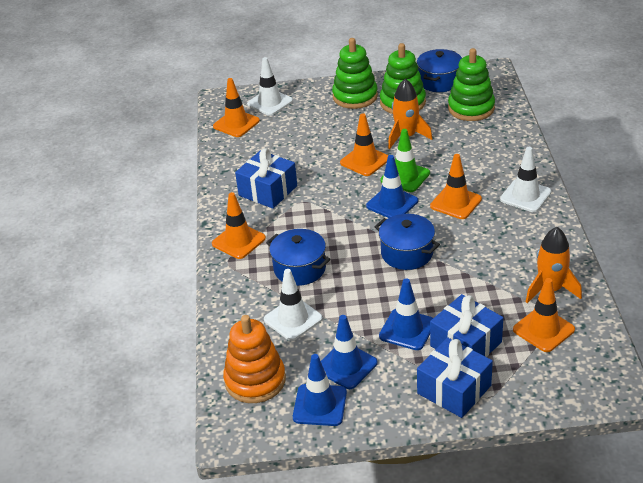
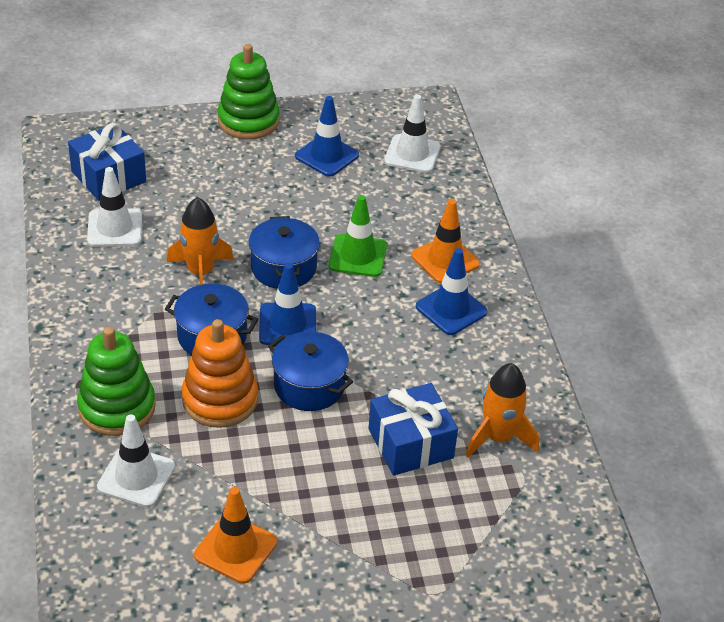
blue gift: 3 -> 2
blue traffic cone: 4 -> 3
green stacking toy: 3 -> 2
orange traffic cone: 5 -> 2

